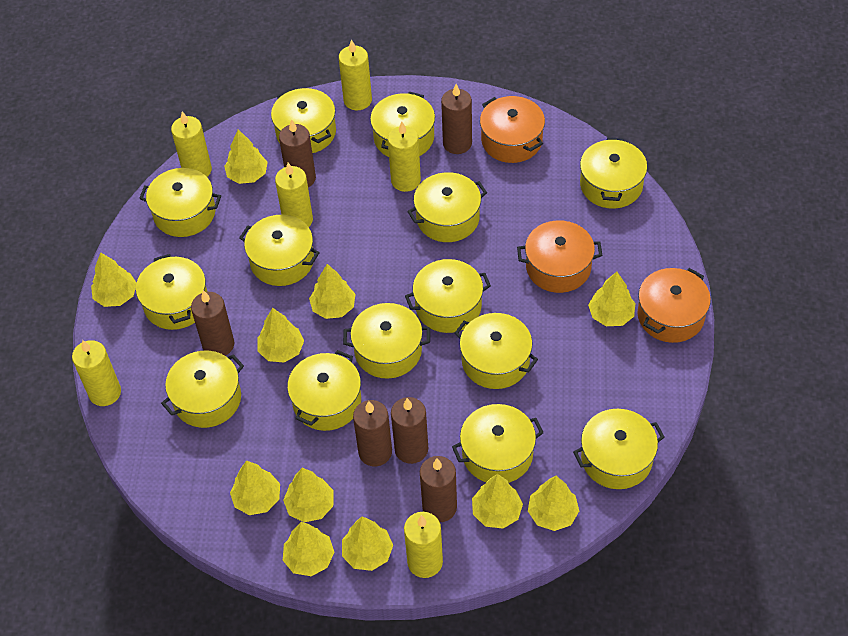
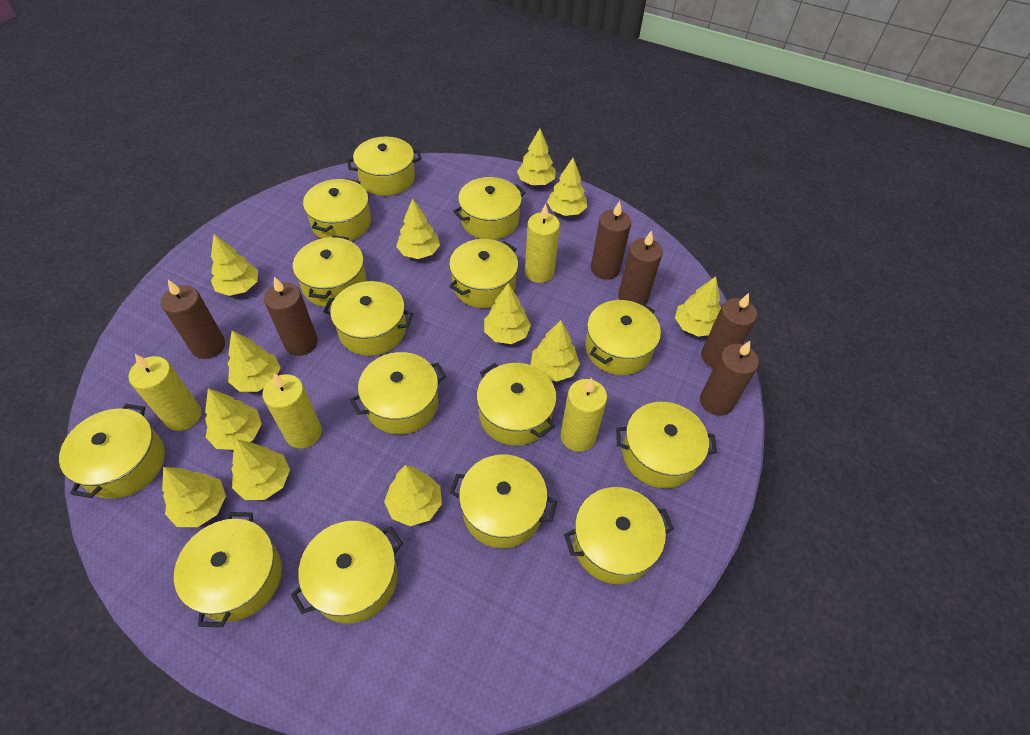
orange pot: 3 -> 0
yellow candle: 6 -> 4
yellow pot: 14 -> 15
yellow tree: 11 -> 12

